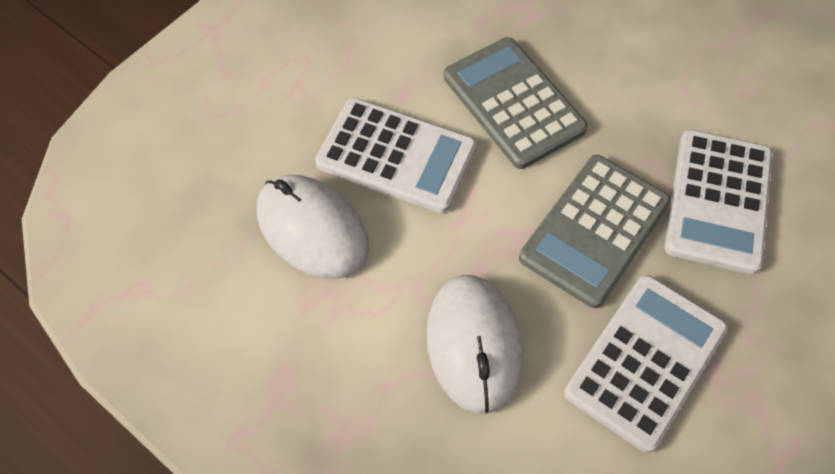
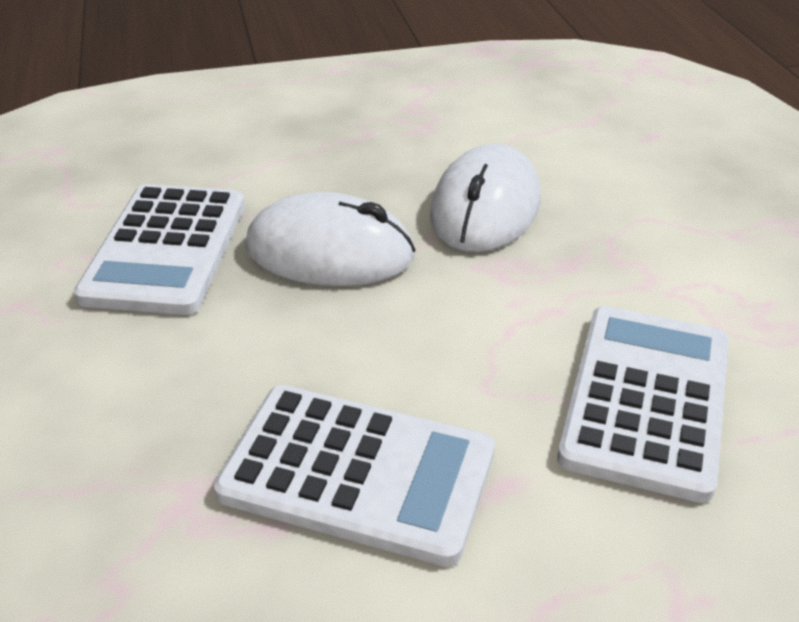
grey calculator: 2 -> 0

